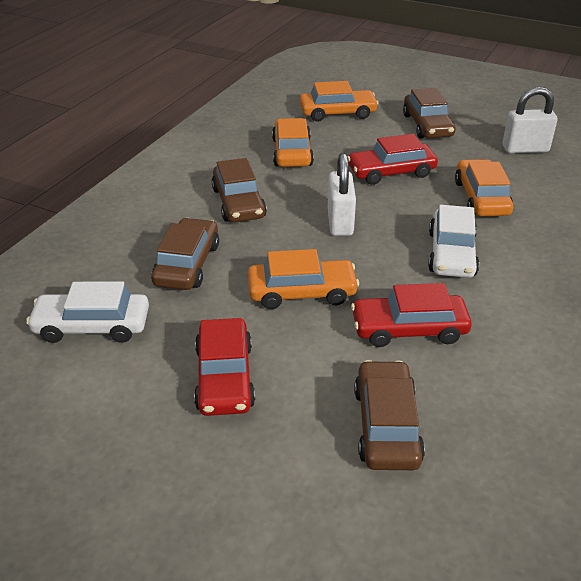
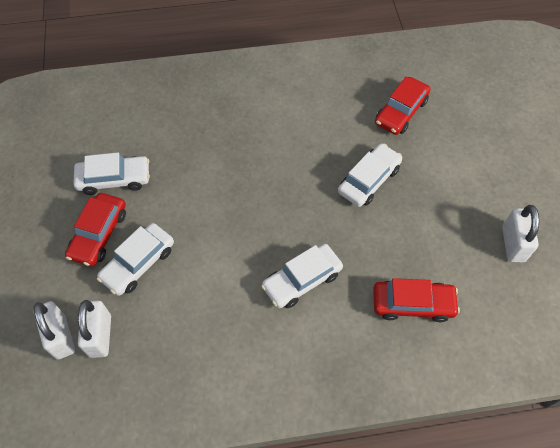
brown car: 4 -> 0
orange car: 4 -> 0
white car: 2 -> 4
white padlock: 2 -> 3

